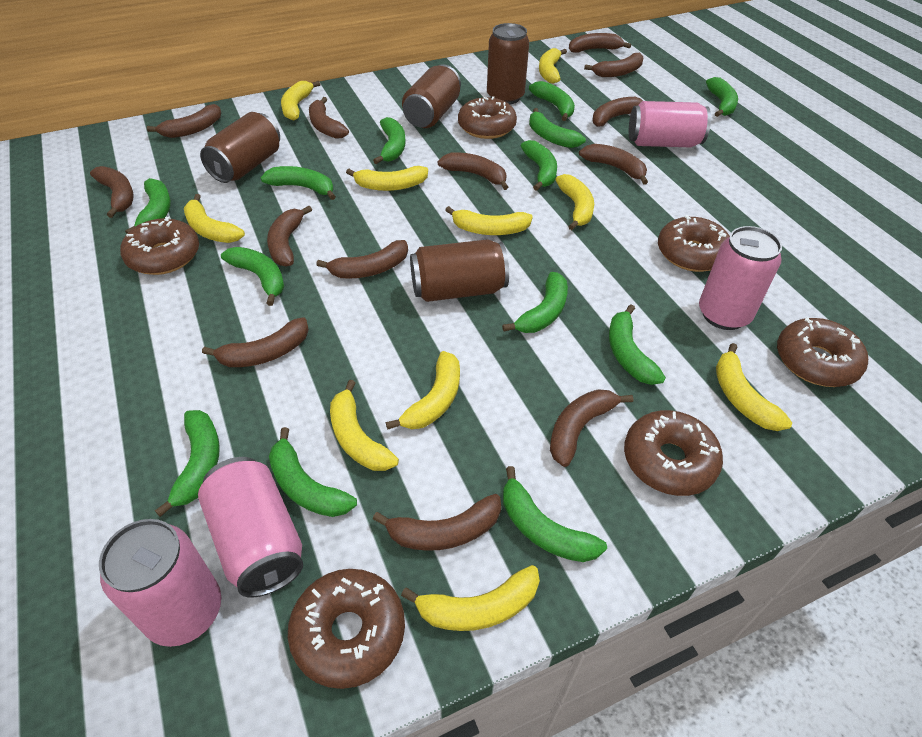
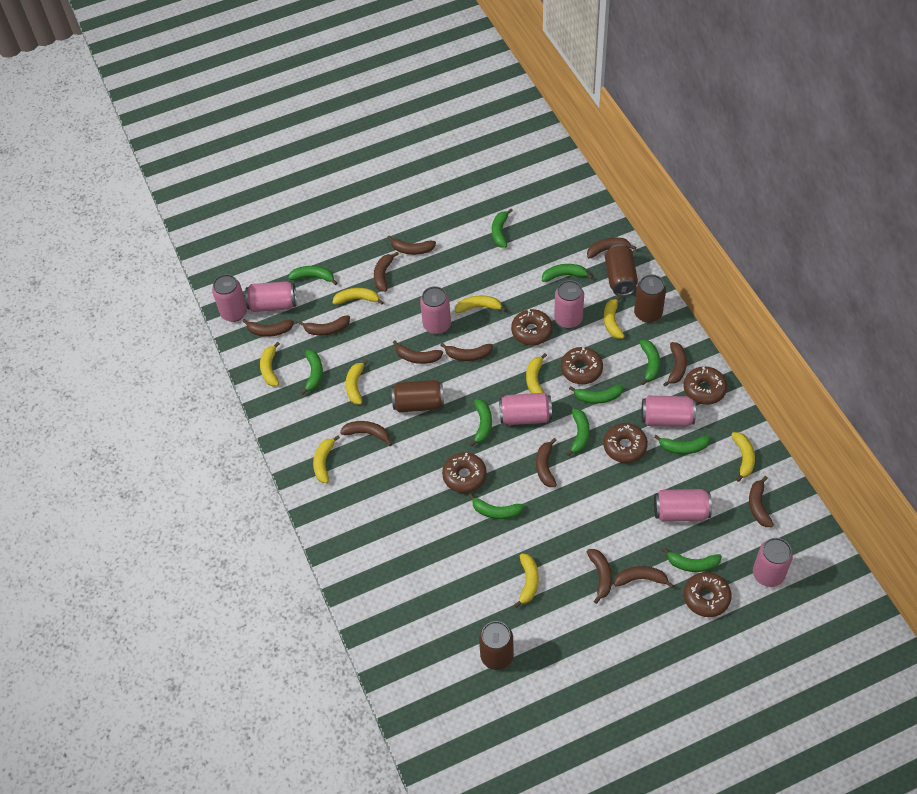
green banana: 13 -> 11
pink can: 4 -> 8
yellow banana: 10 -> 9

